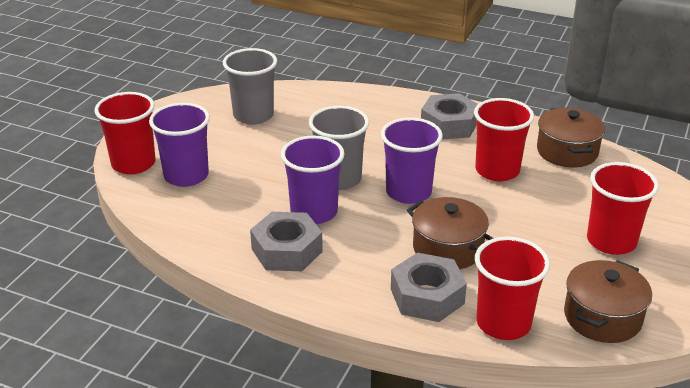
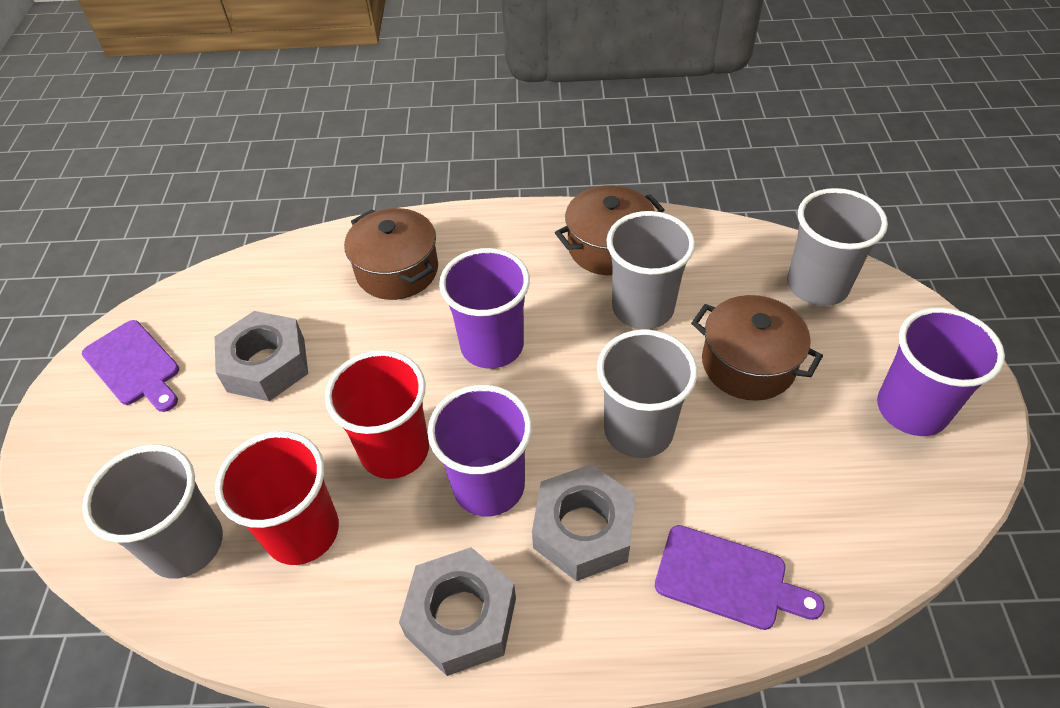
grey cup: 2 -> 4
purple cutting board: 0 -> 2
red cup: 4 -> 2

